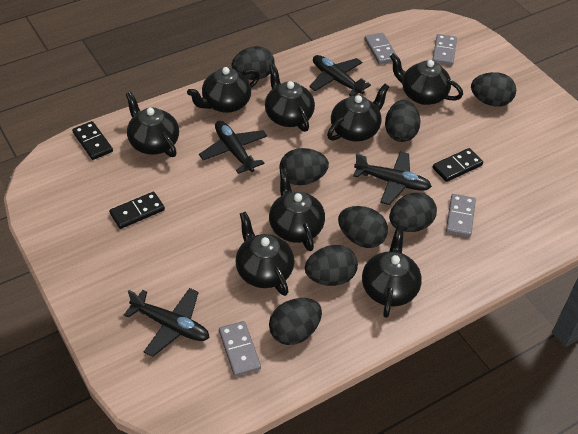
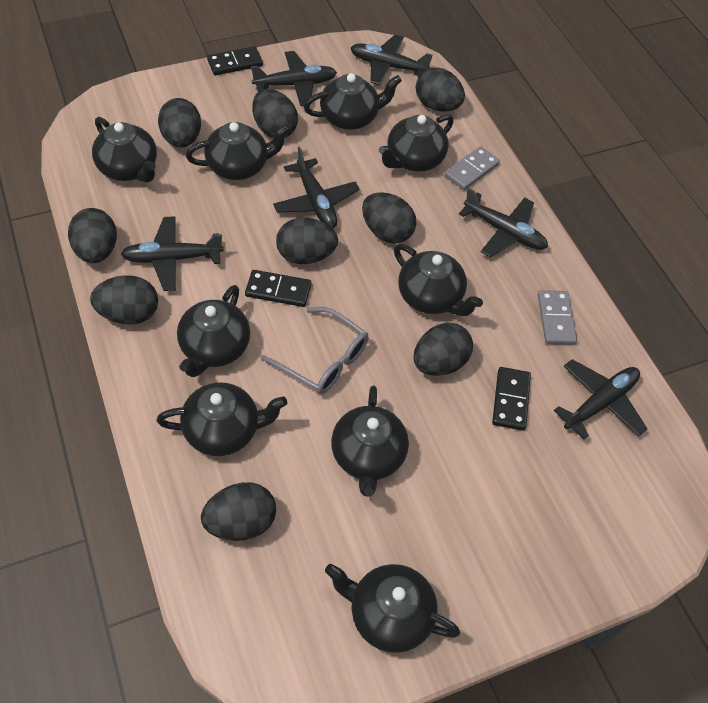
black egg: 8 -> 9
black plane: 4 -> 6
black teapot: 8 -> 9
grey domino: 4 -> 2
grey glasses: 0 -> 1

